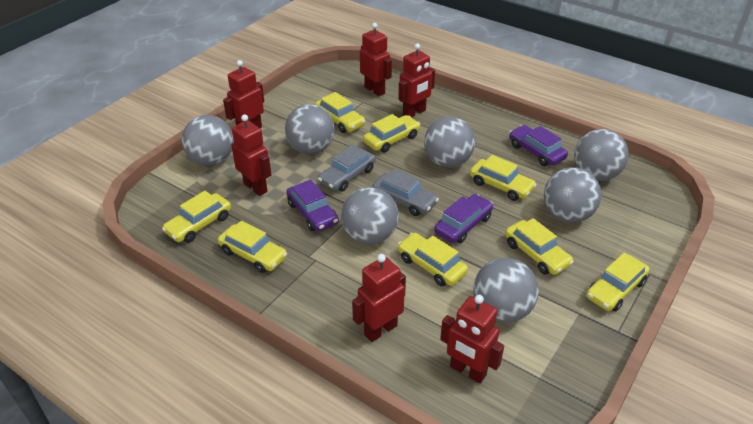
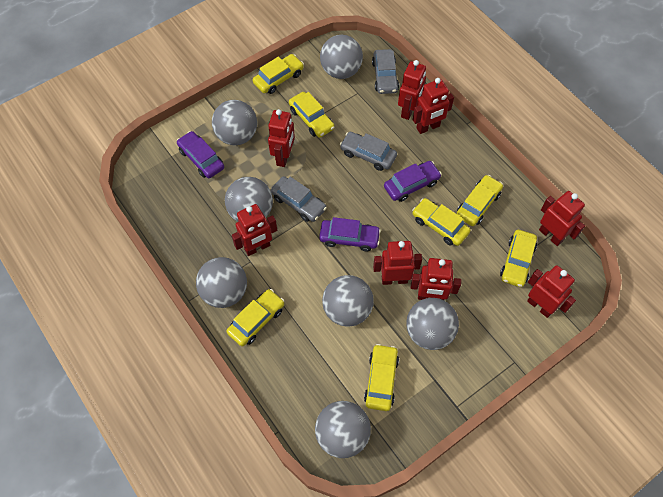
grey car: 2 -> 3
red robot: 6 -> 8
yellow car: 8 -> 7

